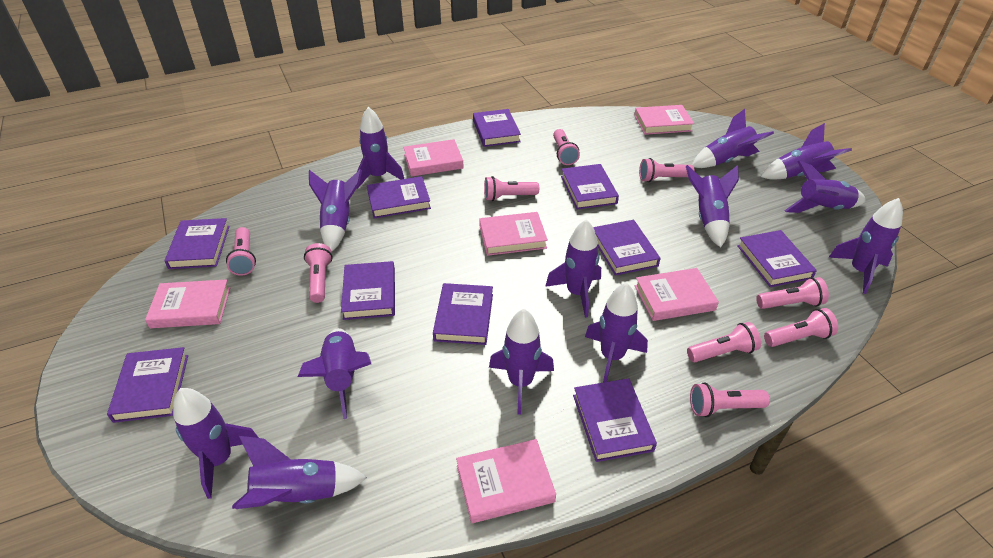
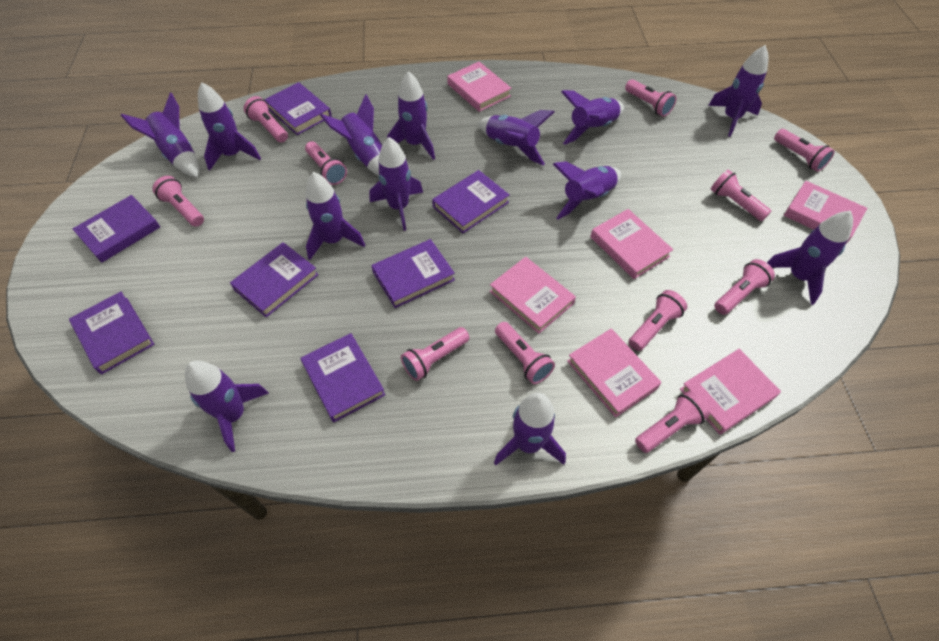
pink flashlight: 9 -> 11
purple book: 10 -> 7

